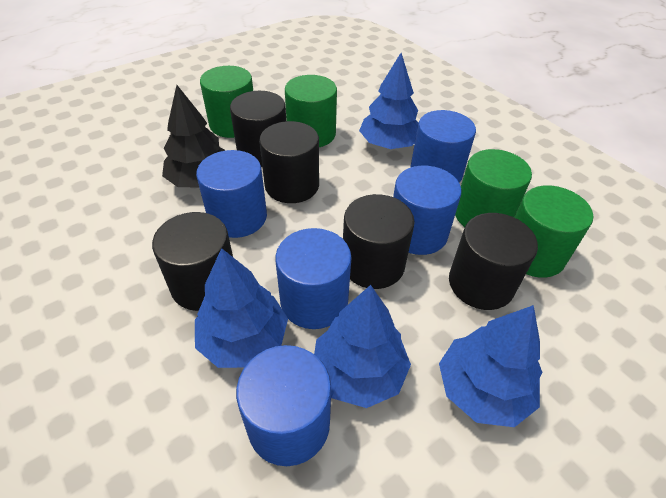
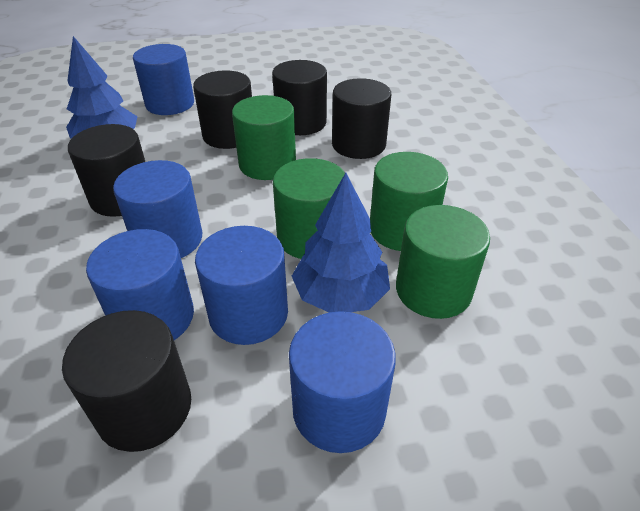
black tree: 1 -> 0
blue tree: 4 -> 2

